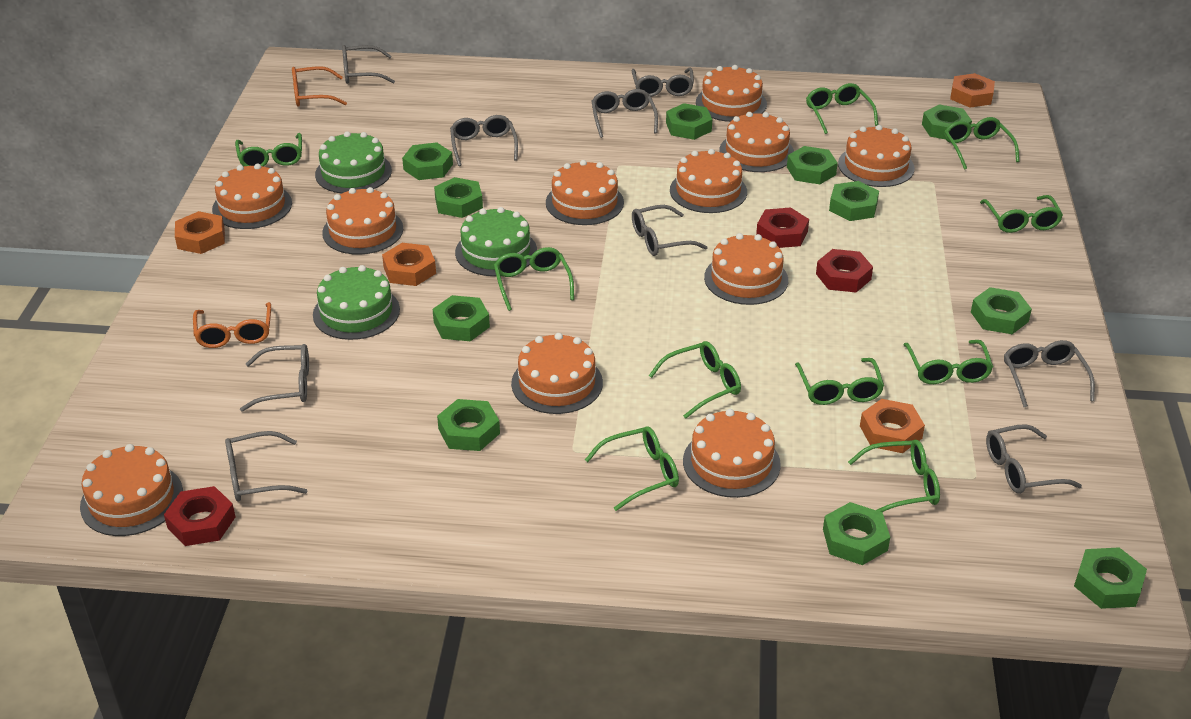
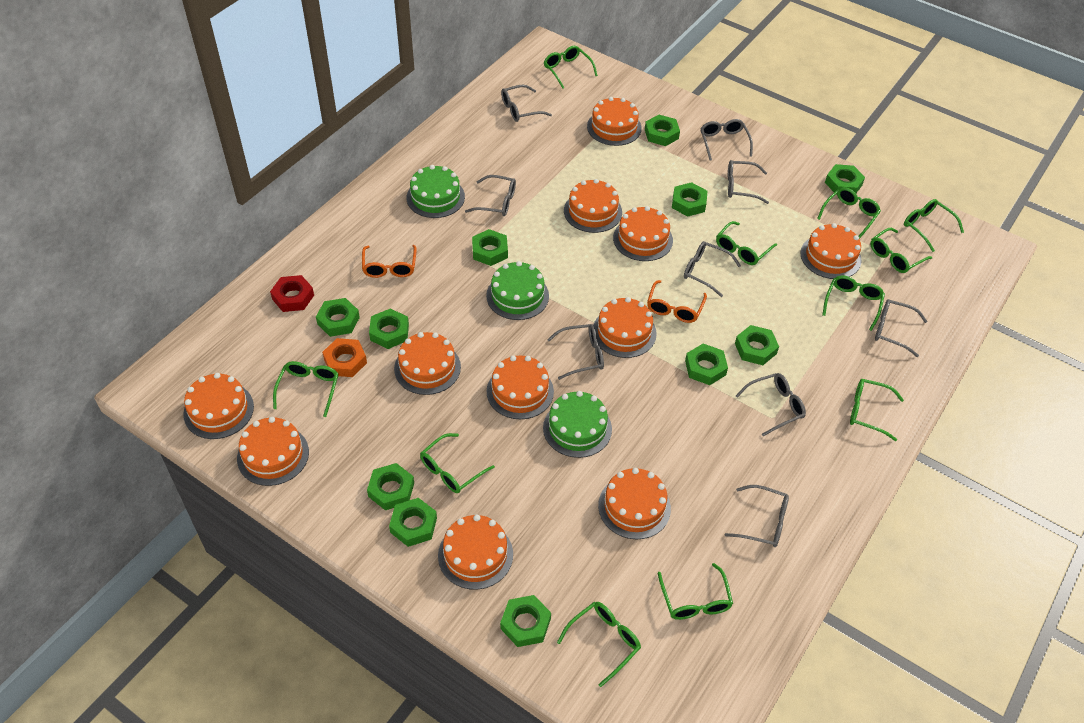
green glasses: 10 -> 11
orange nut: 4 -> 1
red nut: 3 -> 1

